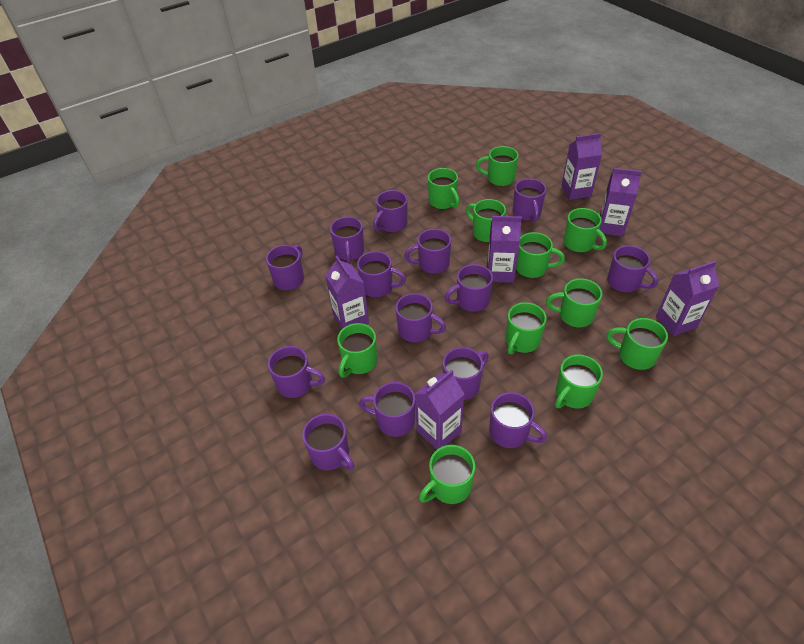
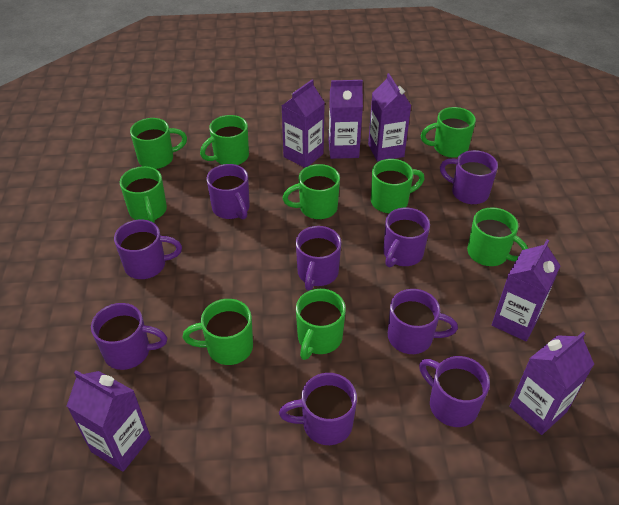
green mug: 11 -> 9
purple mug: 14 -> 9

